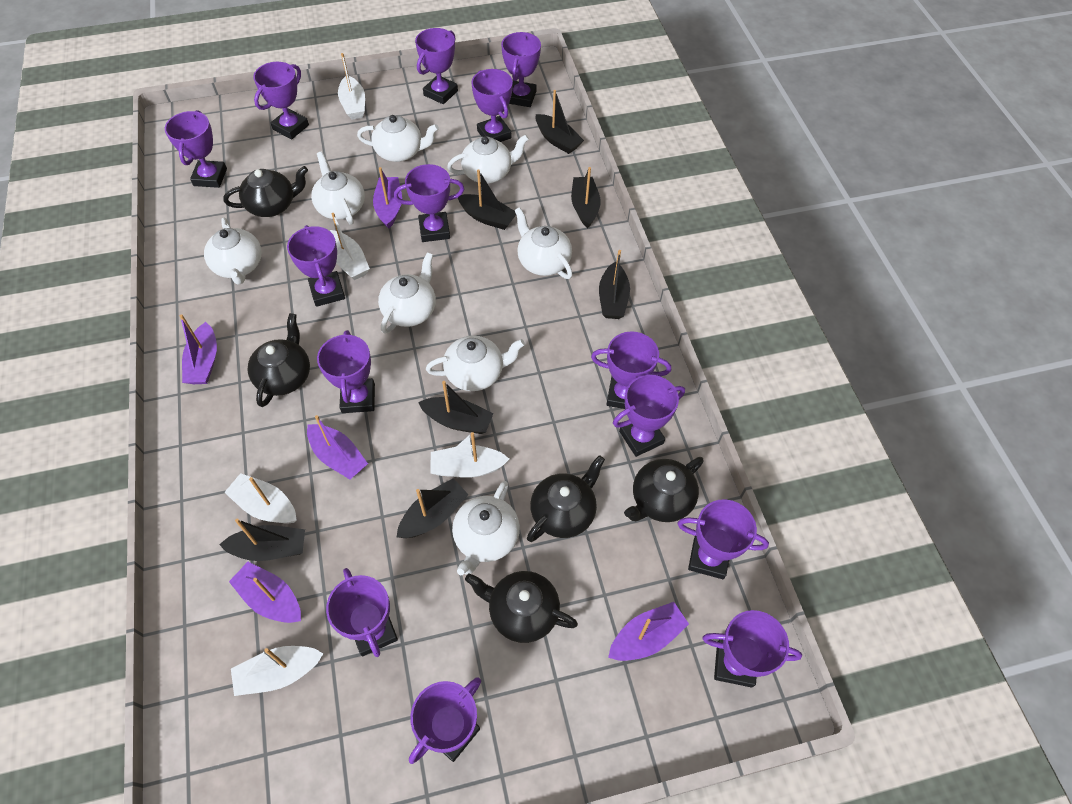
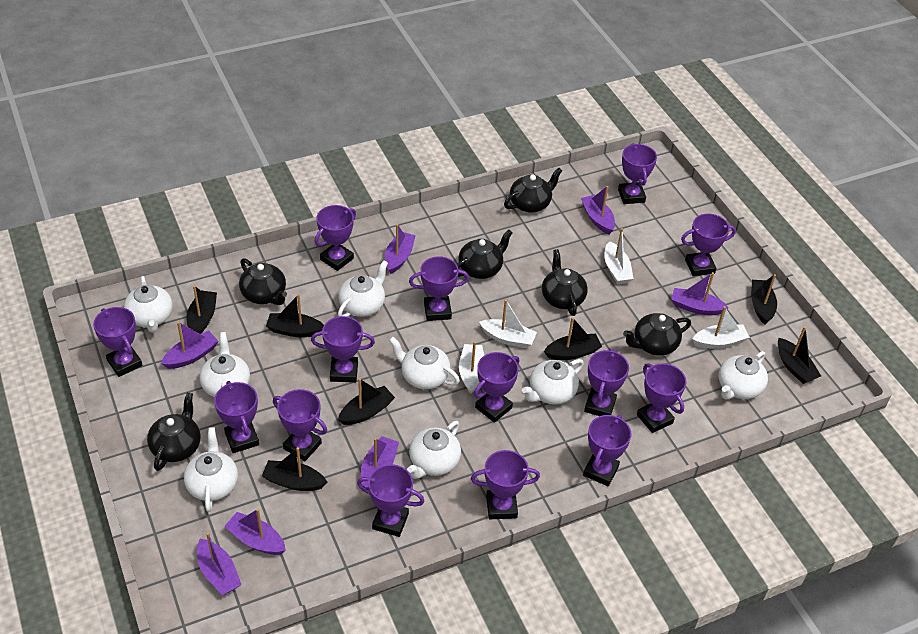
black teapot: 5 -> 6
purple boat: 5 -> 7
white boat: 5 -> 4

